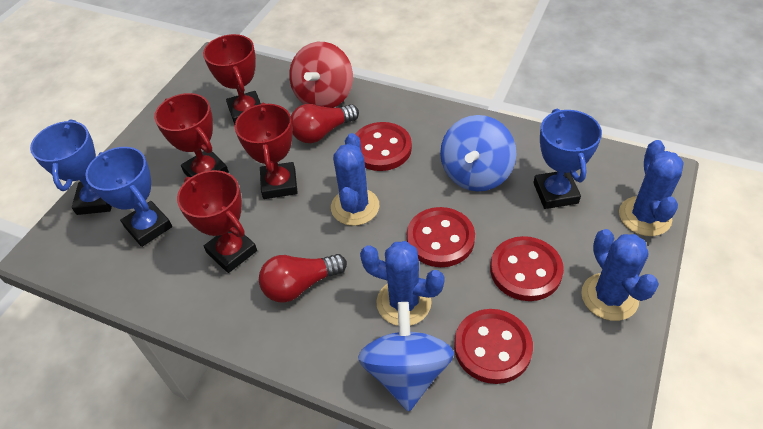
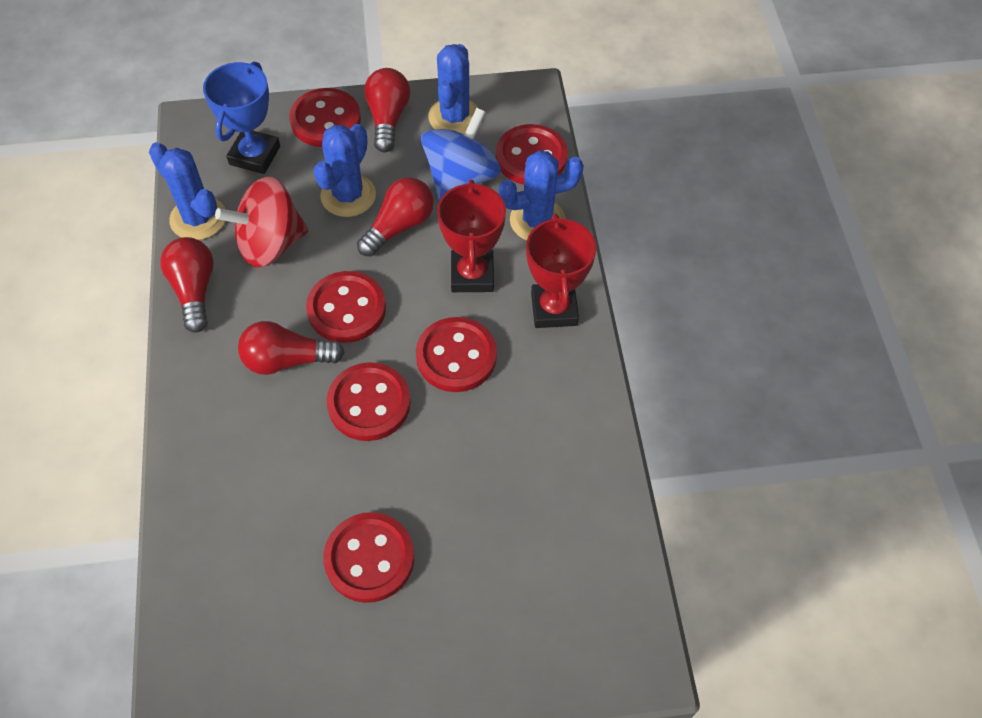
blue spinning top: 2 -> 1
blue trophy: 3 -> 1
red button: 4 -> 6
red light bulb: 2 -> 4
red trophy: 4 -> 2

